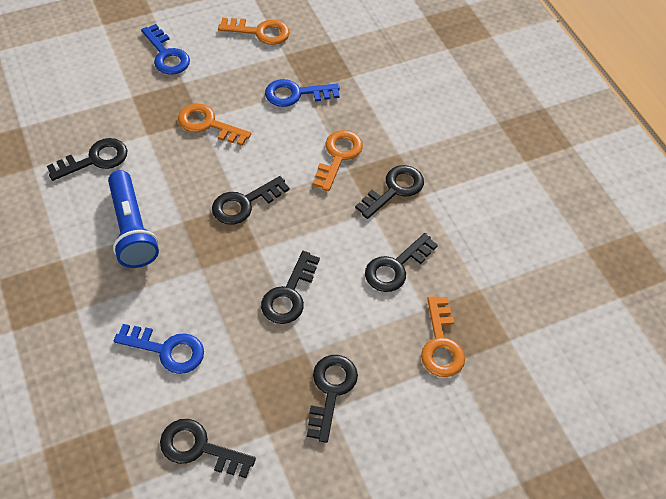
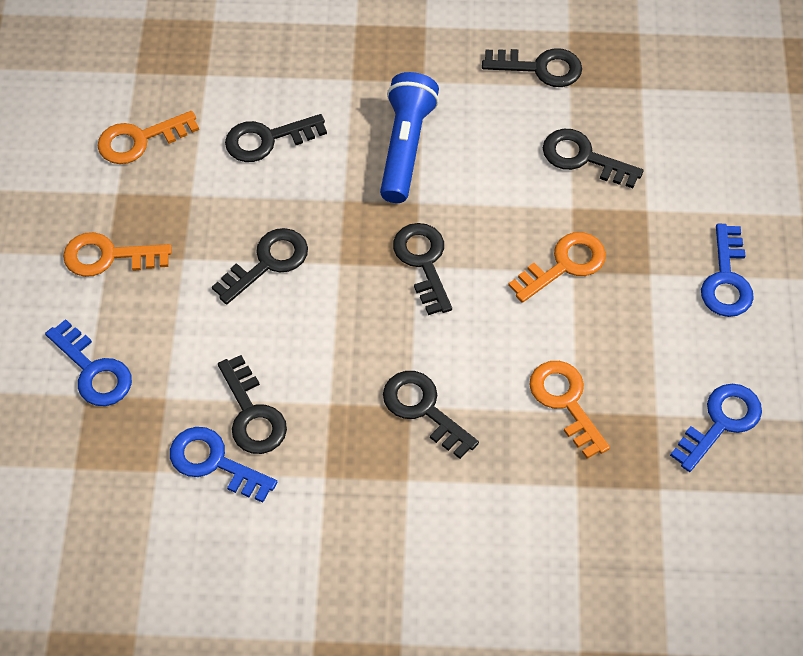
blue key: 3 -> 4

